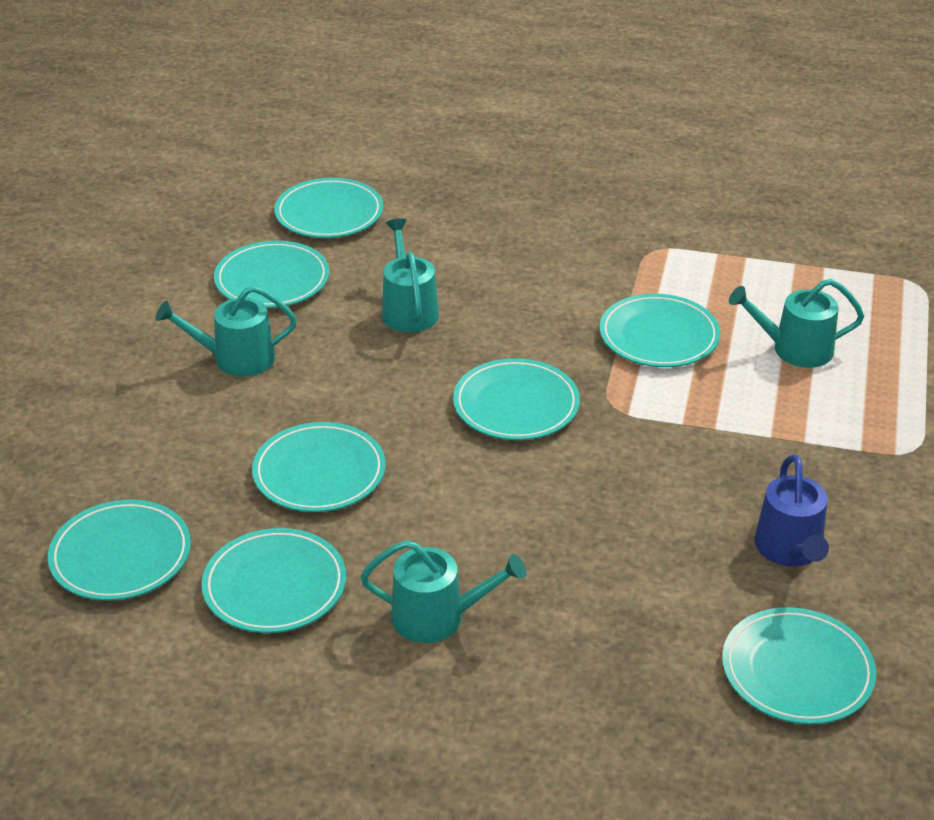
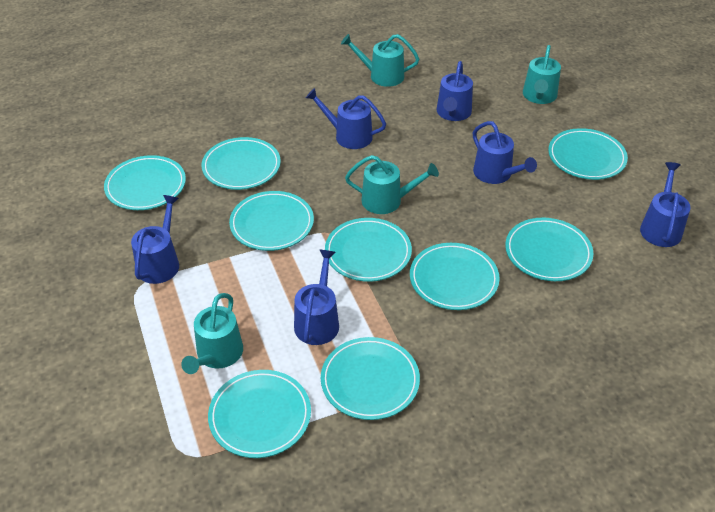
blue watering can: 1 -> 6
turquoise plate: 8 -> 9

